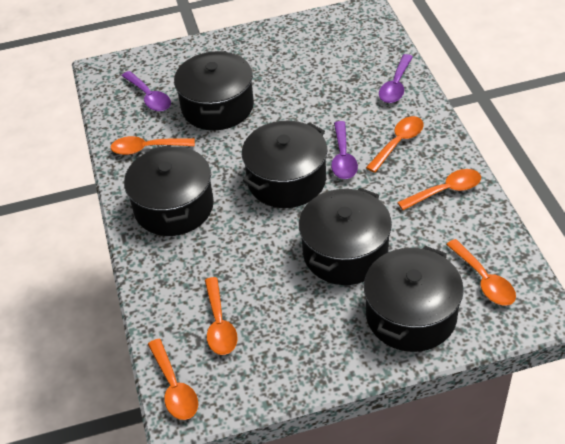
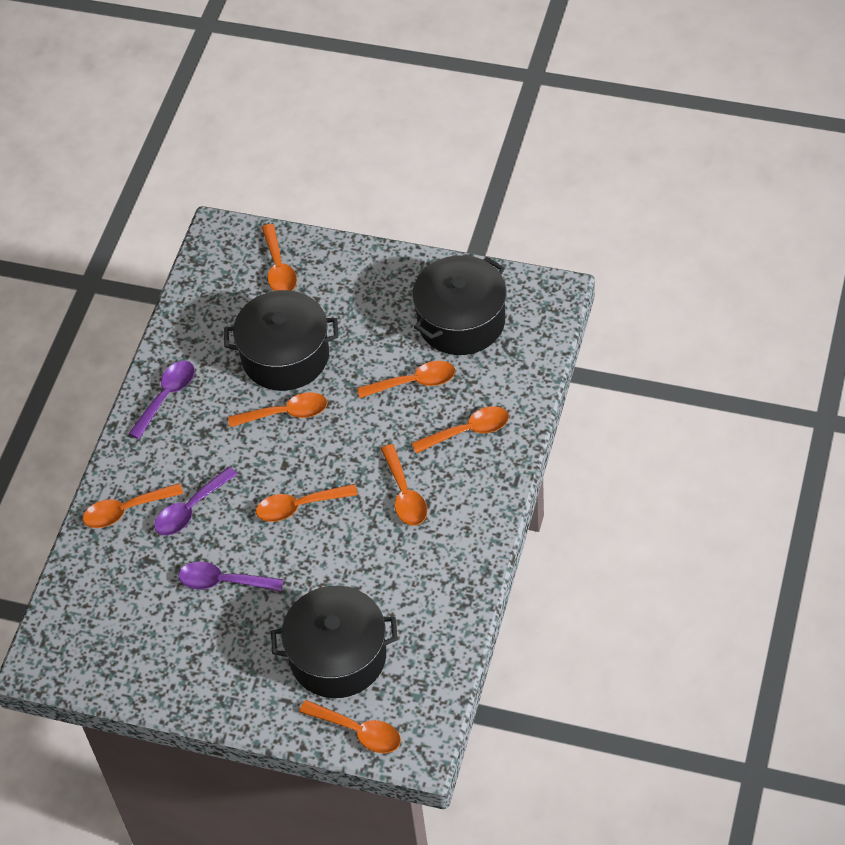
black pot: 5 -> 3
orange spoon: 6 -> 8

